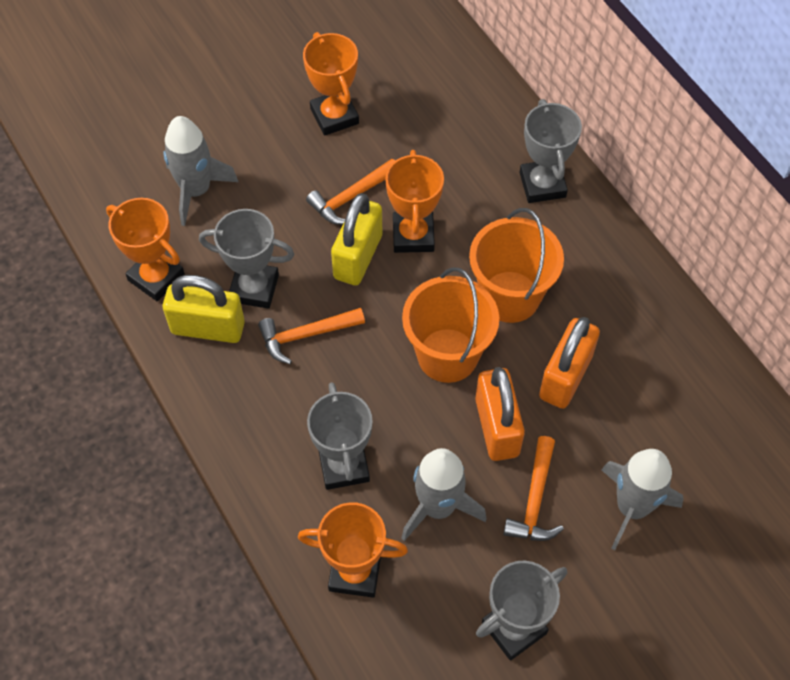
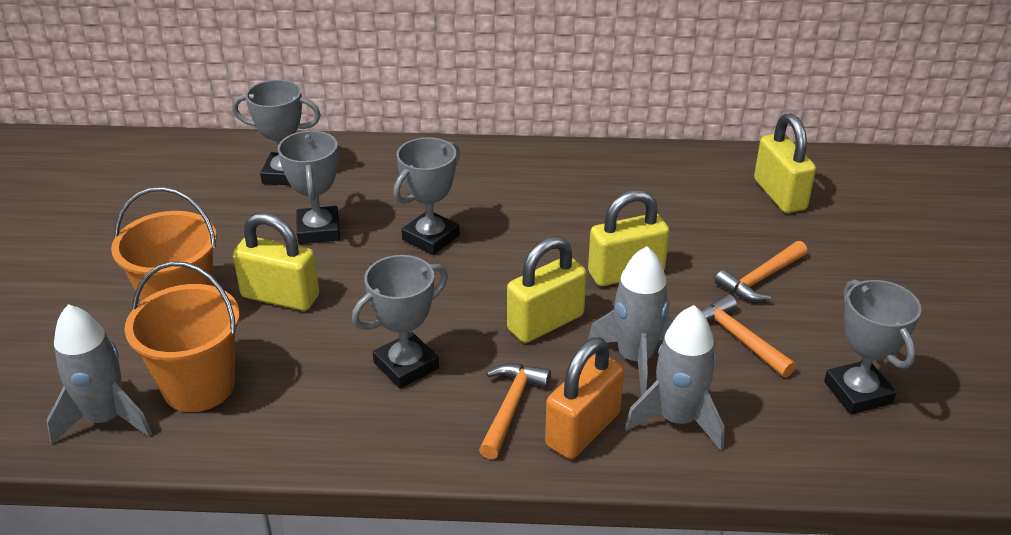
grey trophy: 4 -> 5
orange padlock: 2 -> 1
orange trophy: 4 -> 0
yellow padlock: 2 -> 4

